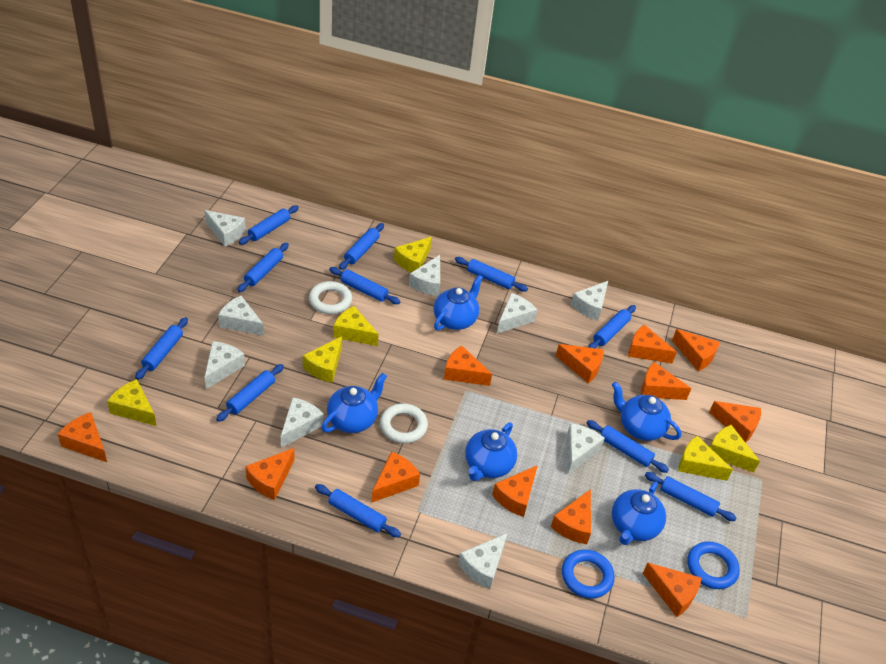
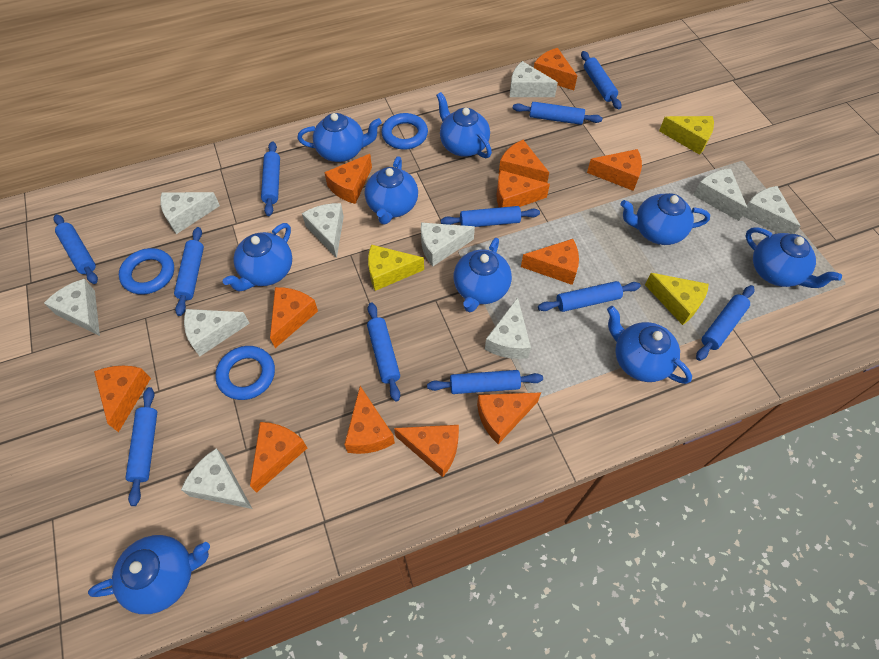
blue ring: 2 -> 3
blue teapot: 5 -> 9
white cheese: 9 -> 10
white ring: 2 -> 0
yellow cheese: 6 -> 3

